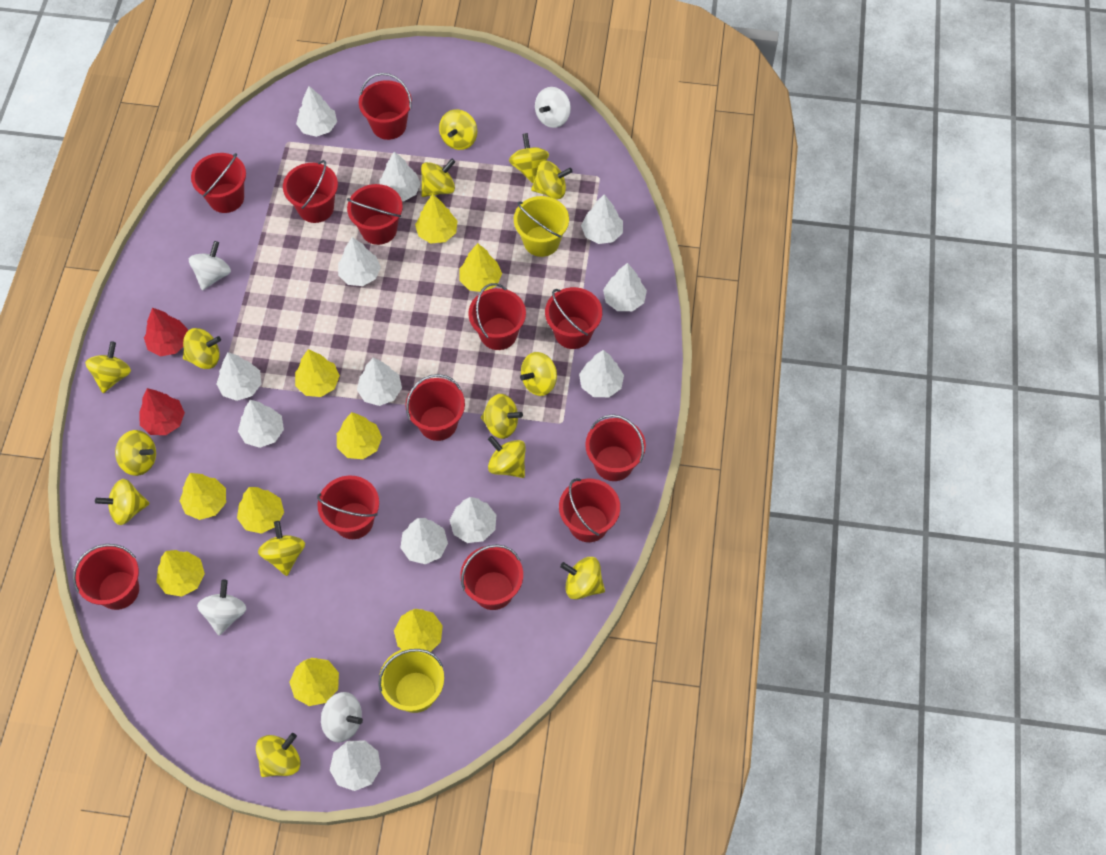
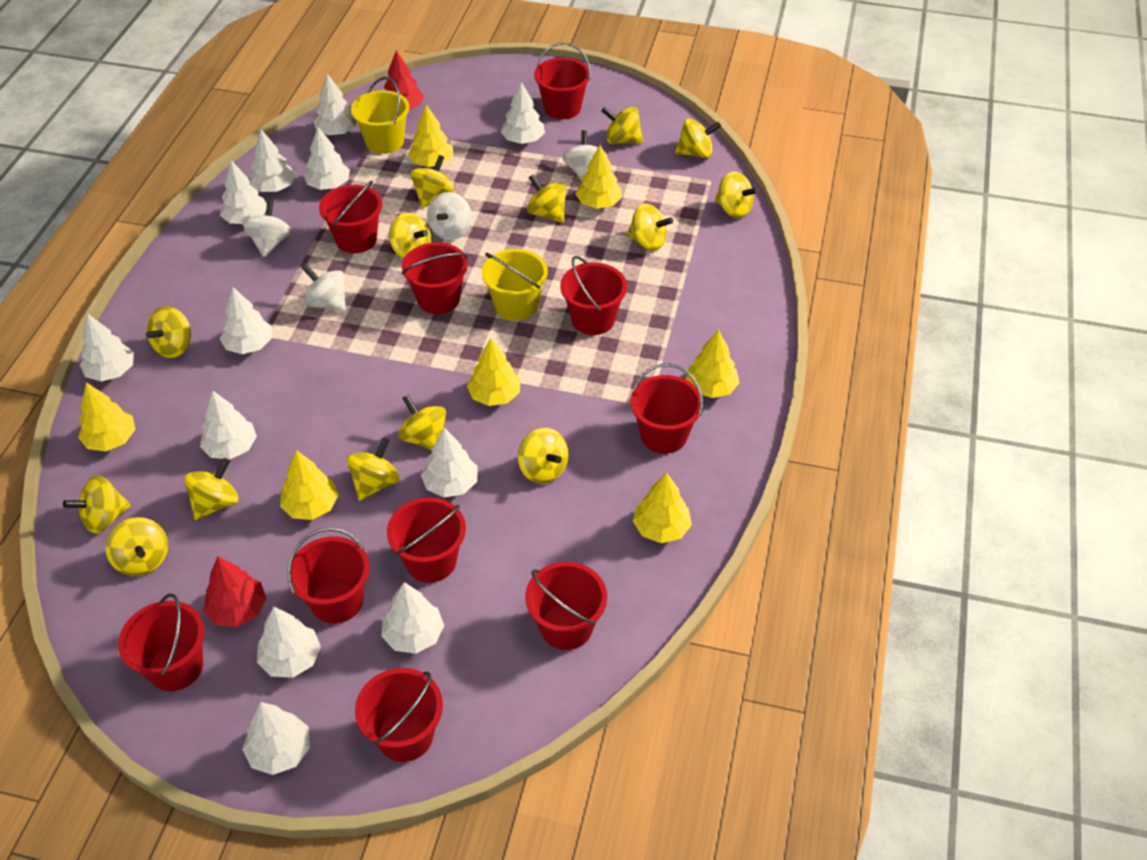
red bucket: 12 -> 10
yellow tree: 9 -> 7

